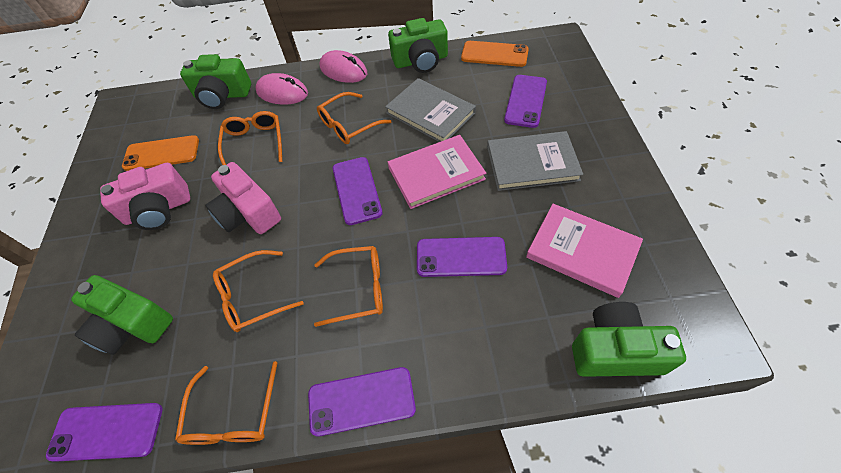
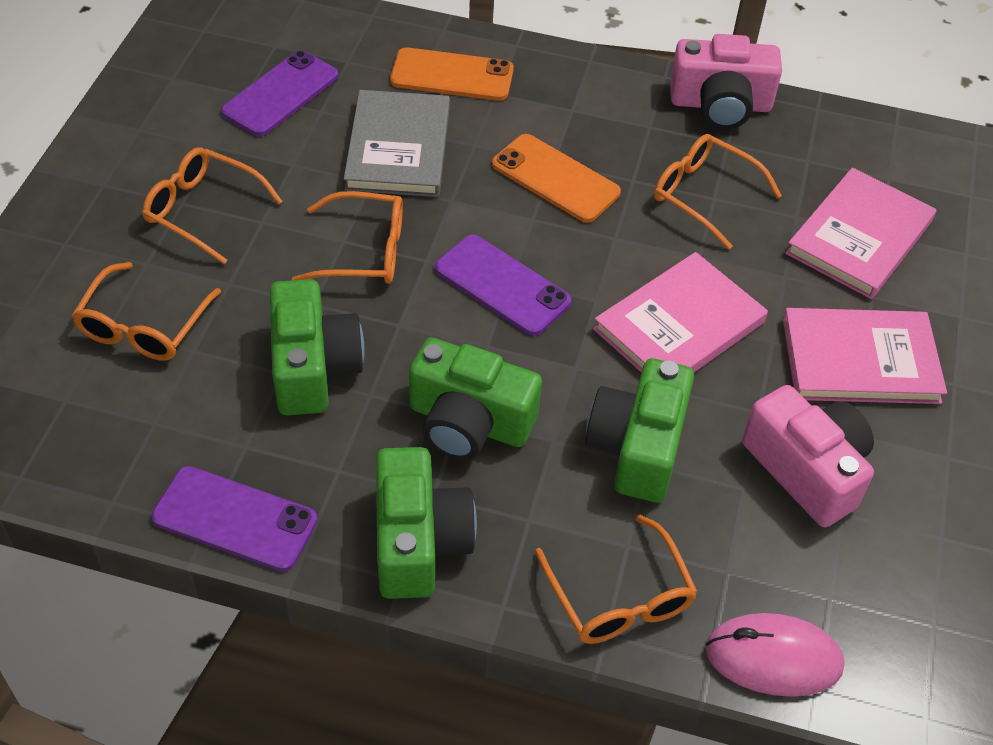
grey book: 2 -> 1
pink book: 2 -> 3
pink mouse: 2 -> 1
purple phone: 5 -> 3

